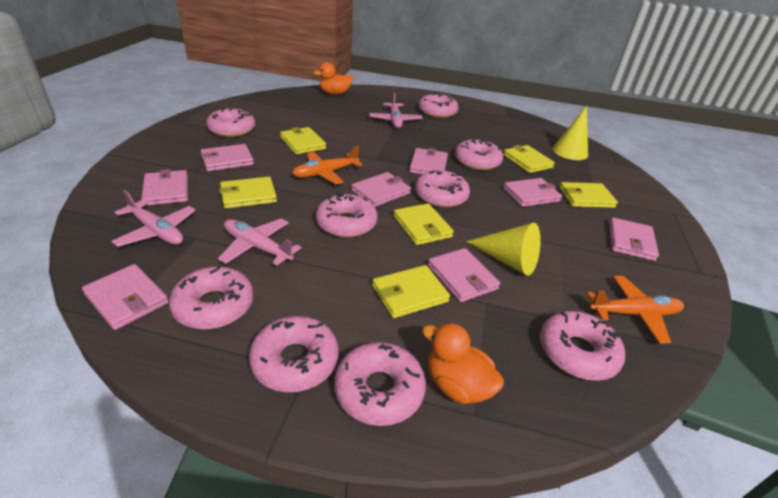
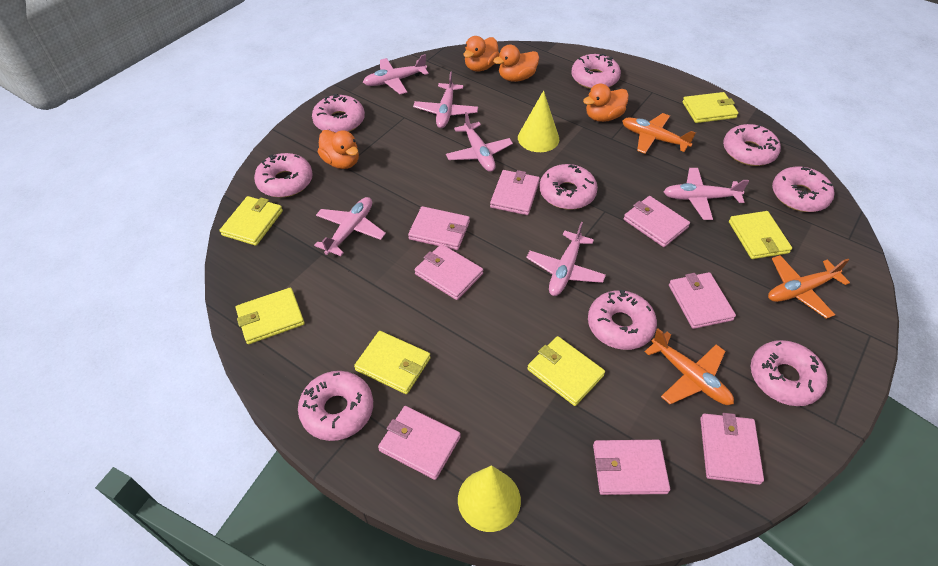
orange duck: 2 -> 4
orange plane: 2 -> 3
pink plane: 3 -> 6

